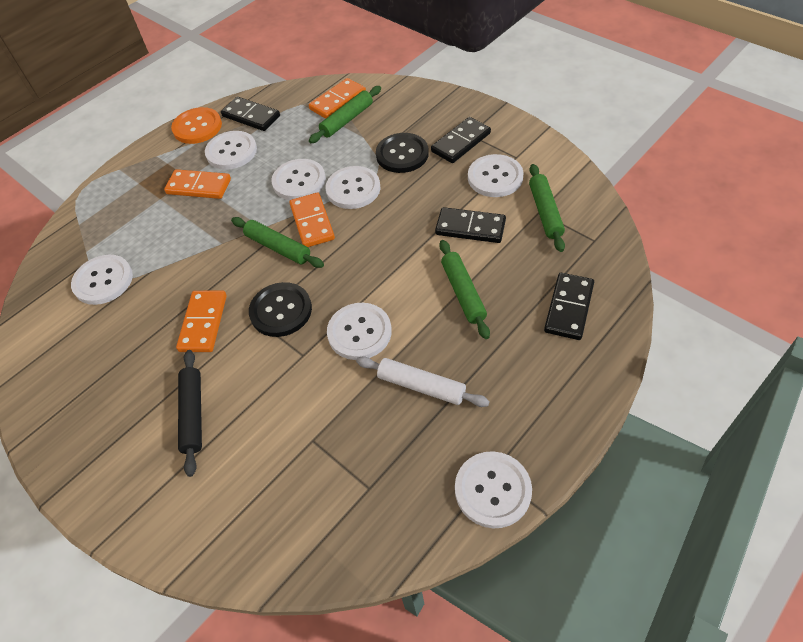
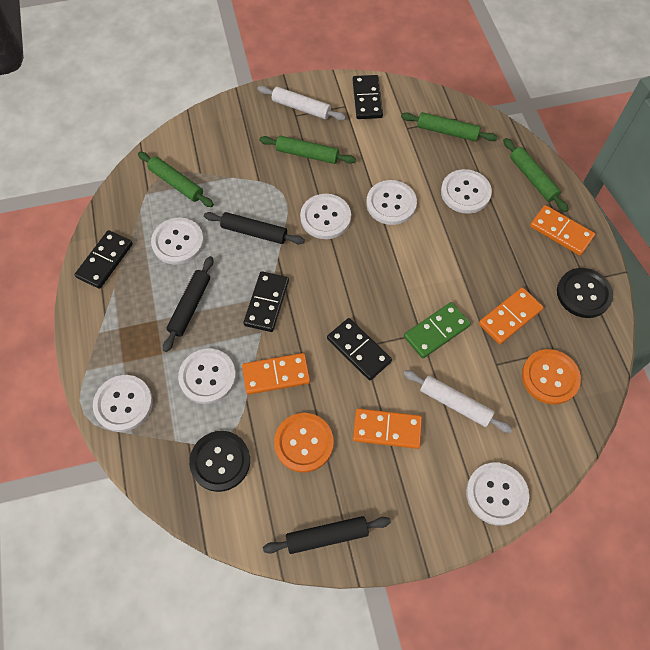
black rolling pin: 1 -> 3
green domino: 0 -> 1
orange button: 1 -> 2
white rolling pin: 1 -> 2

